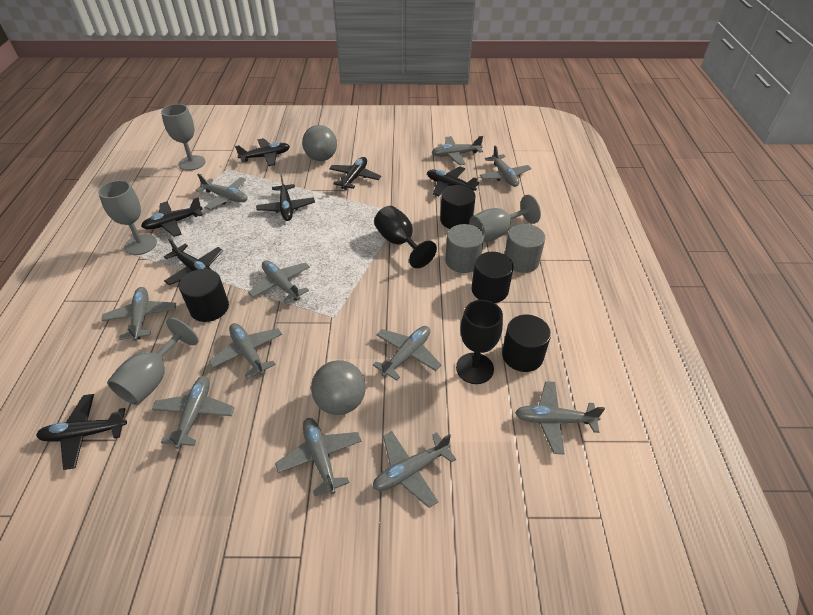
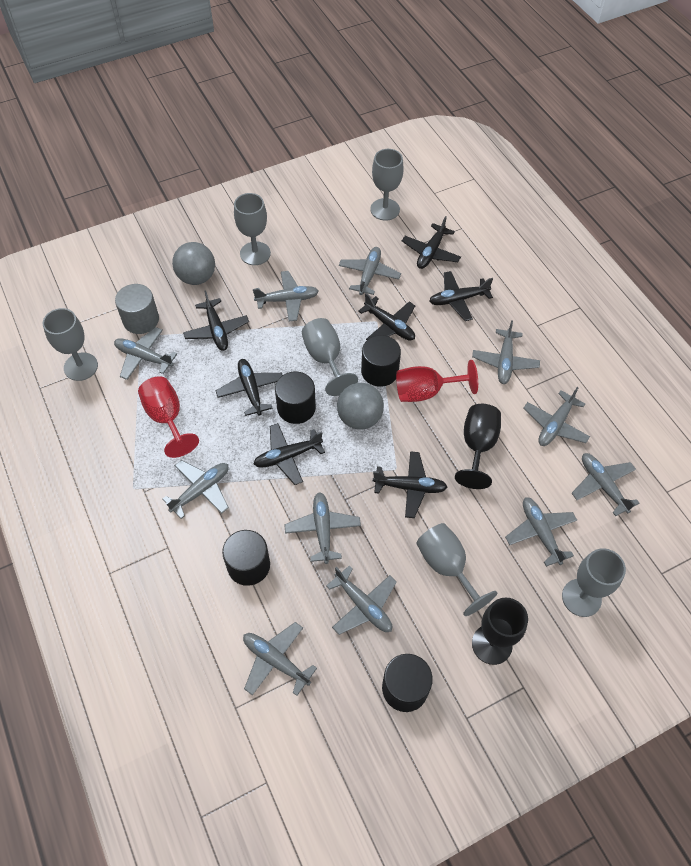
grey cylinder: 2 -> 1
grey goblet: 4 -> 6
red goblet: 0 -> 2

